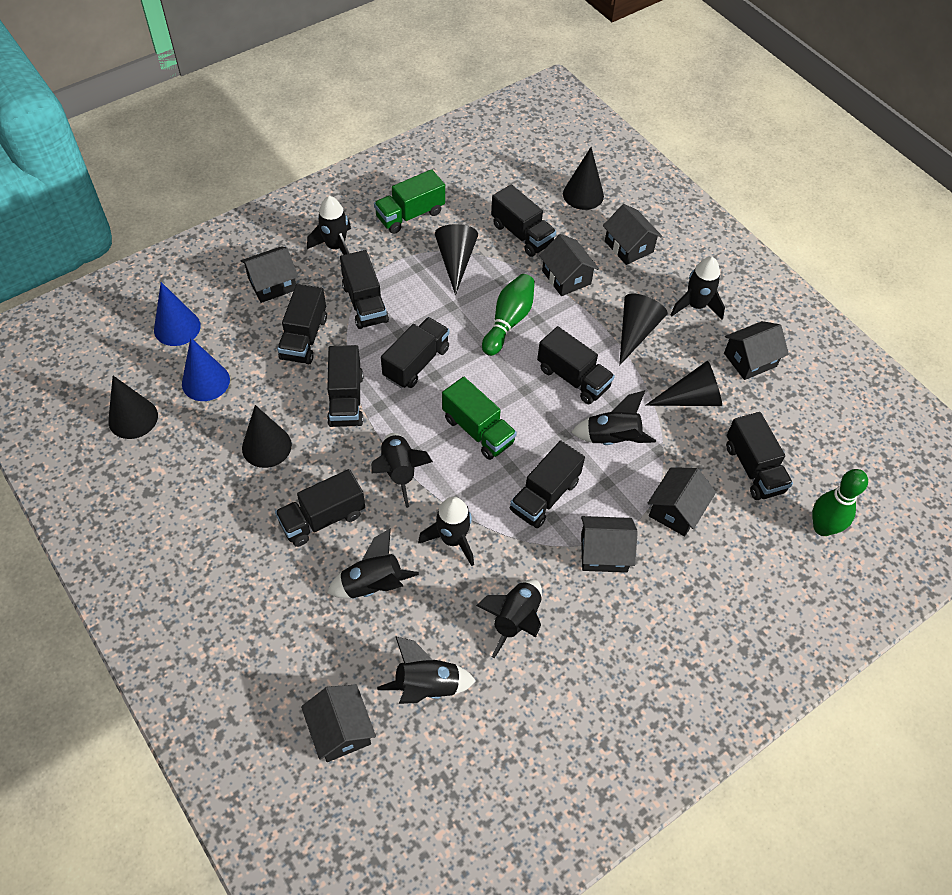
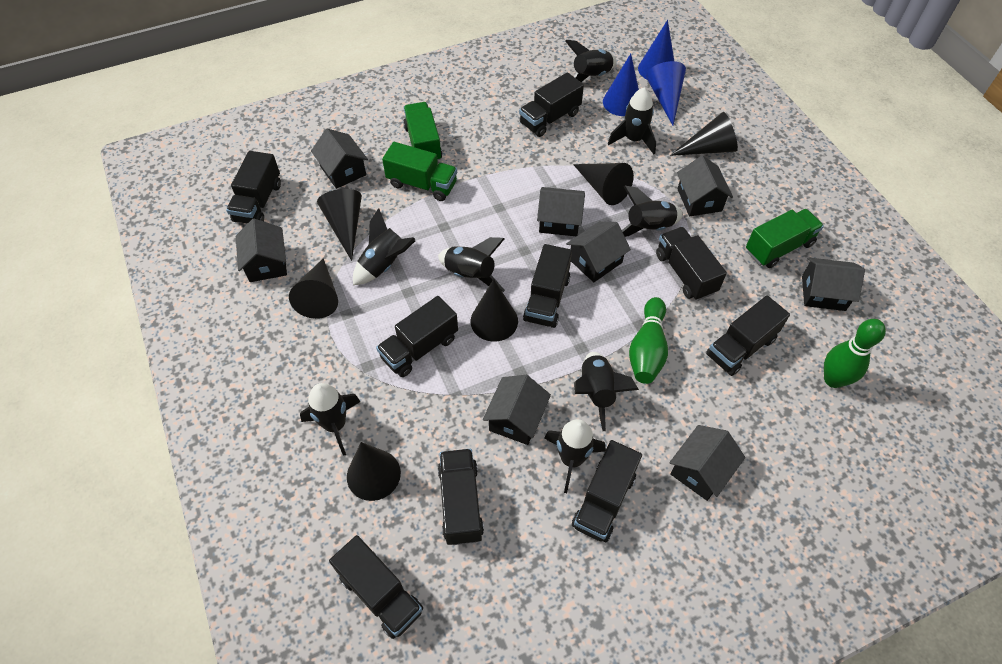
black house: 7 -> 8
blue cone: 2 -> 3
green truck: 2 -> 3

